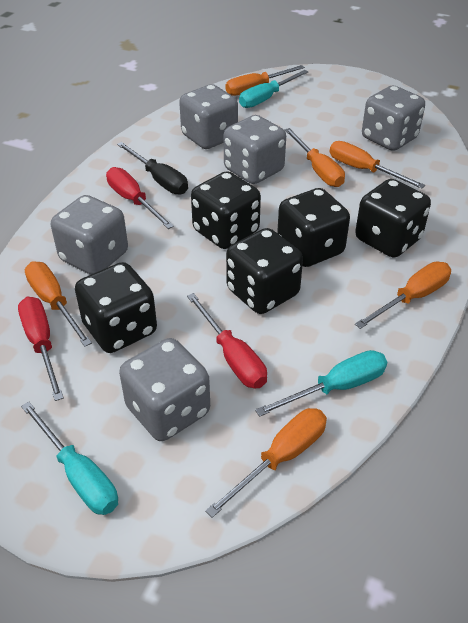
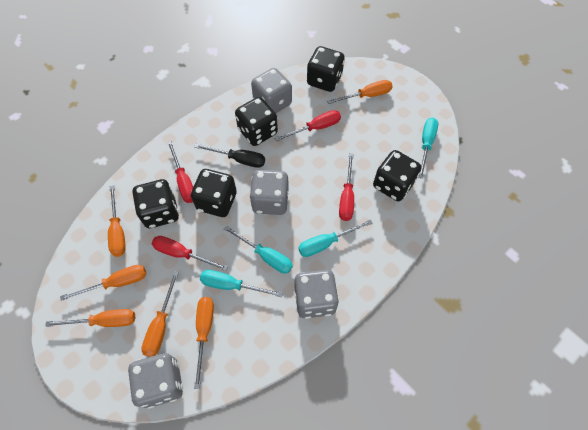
grey dice: 5 -> 4
red screwdriver: 3 -> 4
turquoise screwdriver: 3 -> 4

